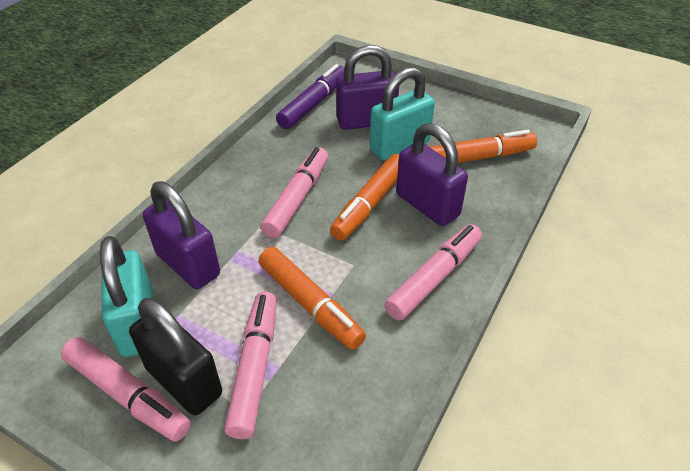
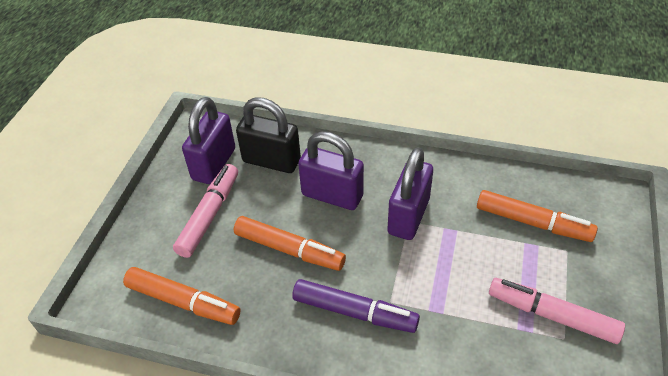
pink marker: 4 -> 2
turquoise padlock: 2 -> 0

